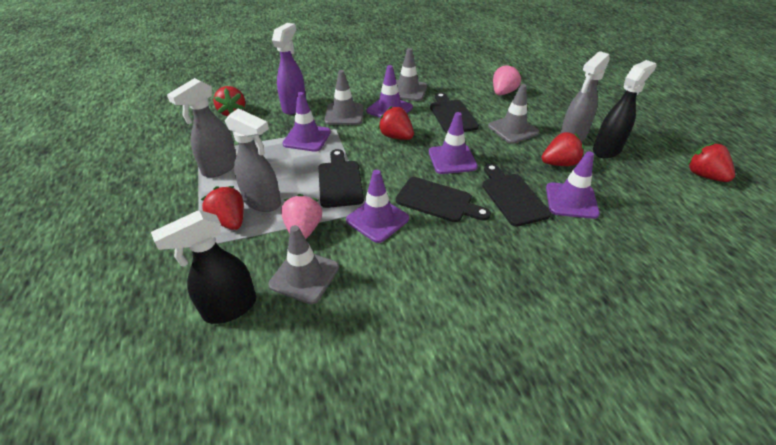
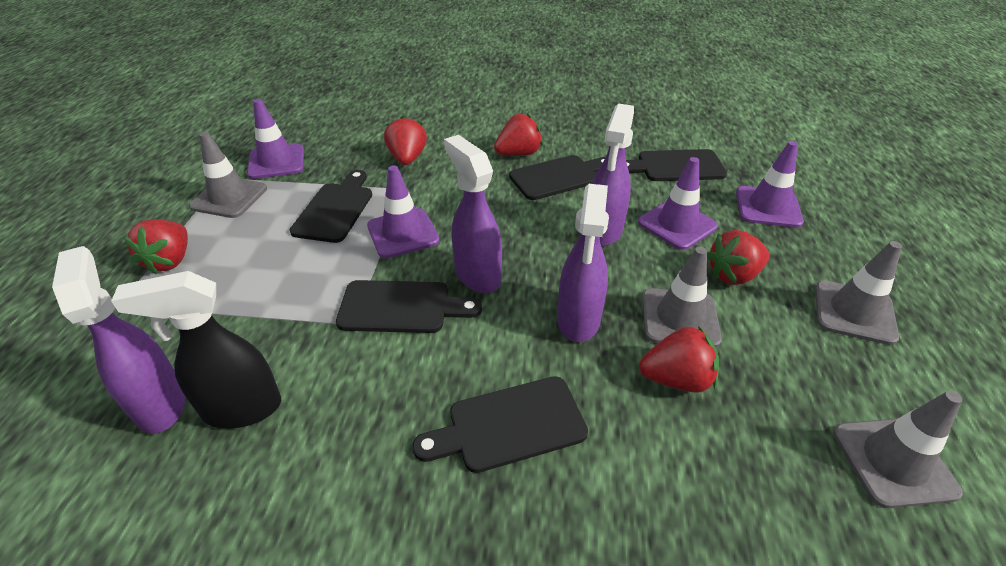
black cutting board: 4 -> 5
black spray bottle: 2 -> 1
grey spray bottle: 3 -> 0
pink strawberry: 2 -> 0
purple spray bottle: 1 -> 4
purple traffic cone: 5 -> 4

